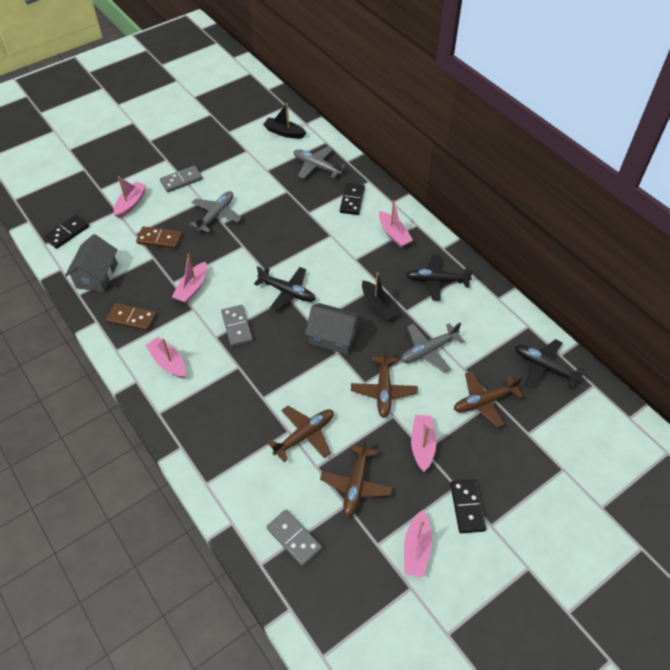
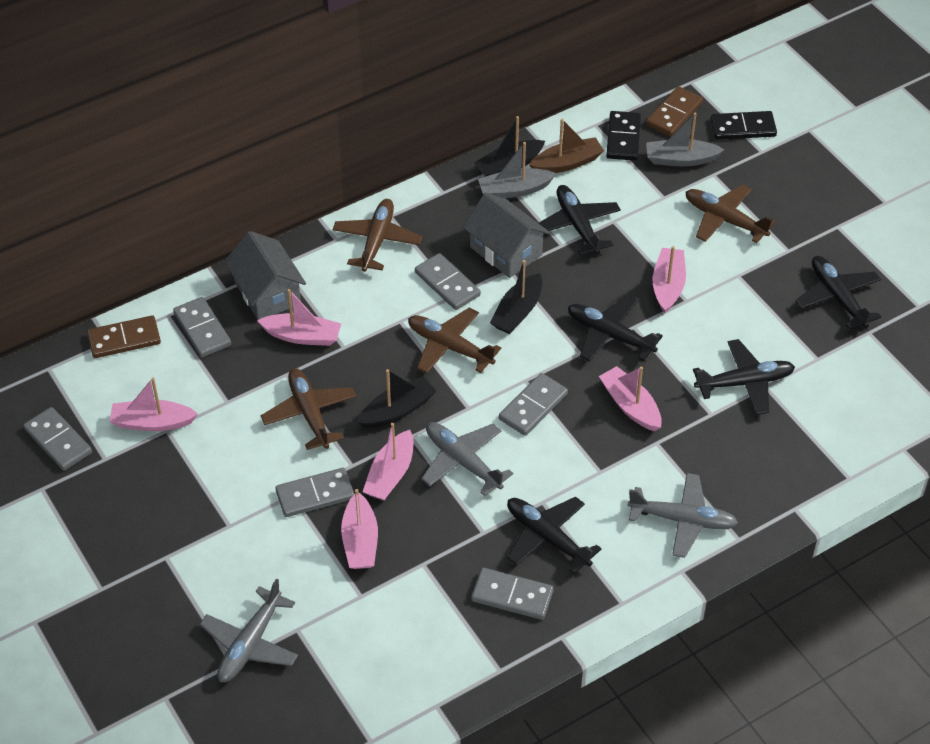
black boat: 2 -> 3
black domino: 3 -> 2
black plane: 3 -> 5
brown boat: 0 -> 1
grey boat: 0 -> 2
grey domino: 3 -> 6

